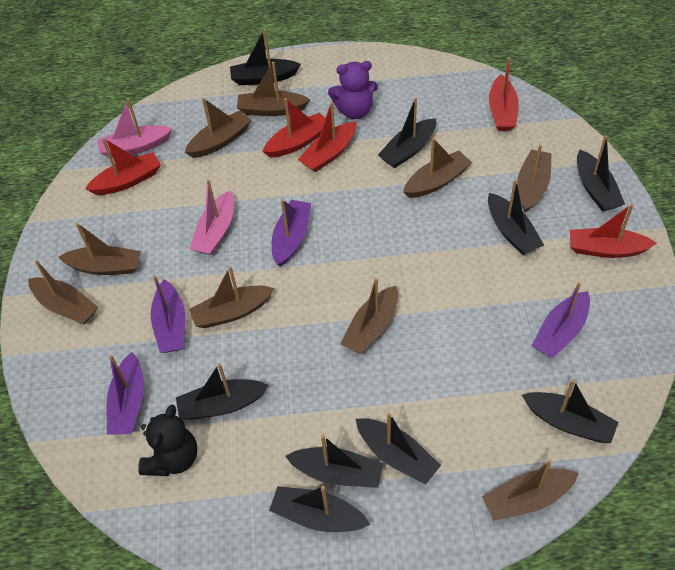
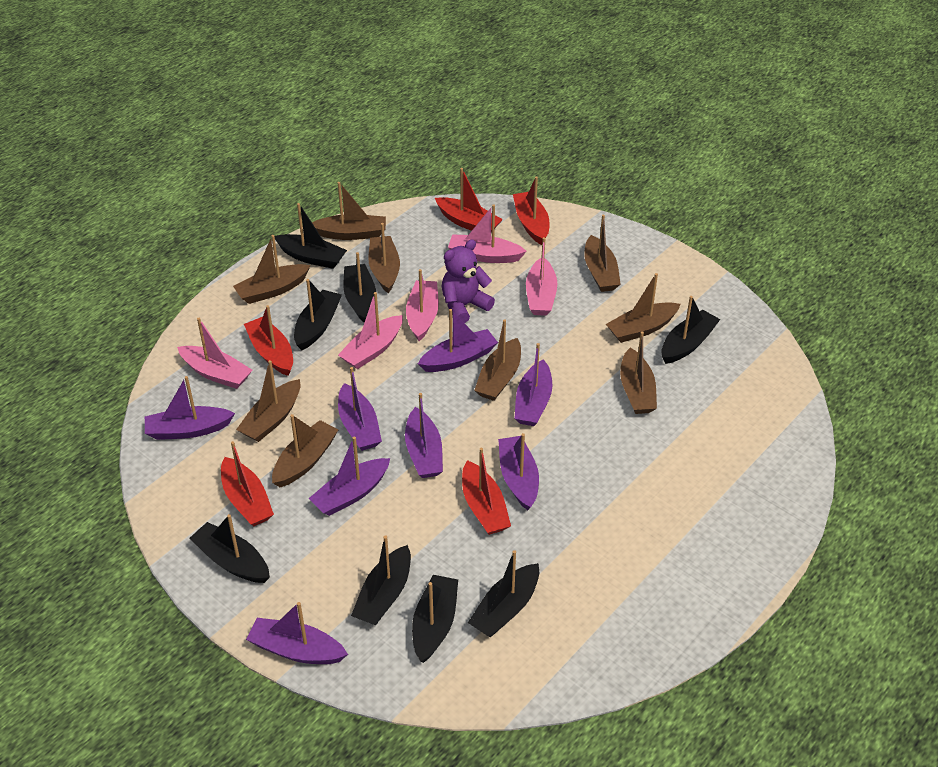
black boat: 9 -> 8
black teddy bear: 1 -> 0
pink boat: 2 -> 5
purple boat: 4 -> 8

